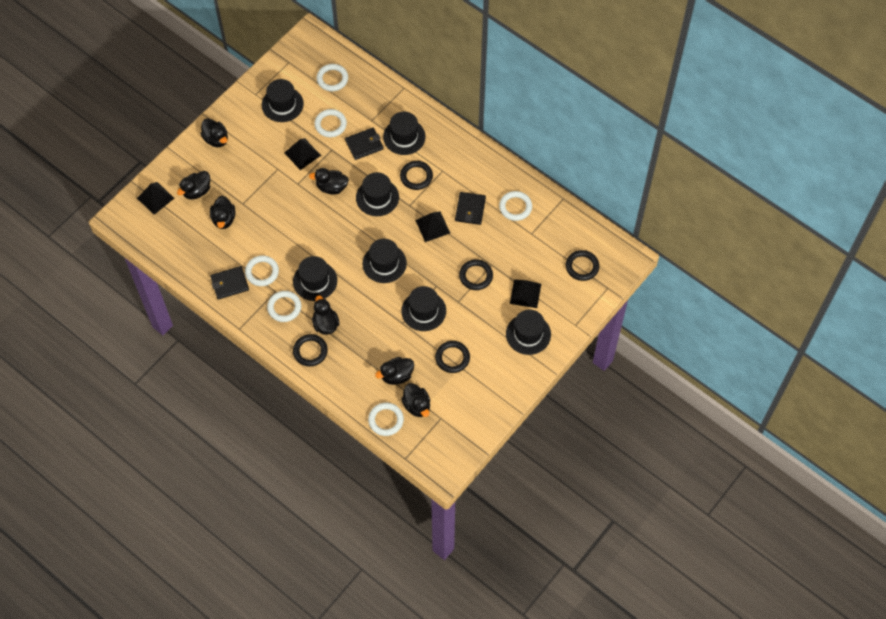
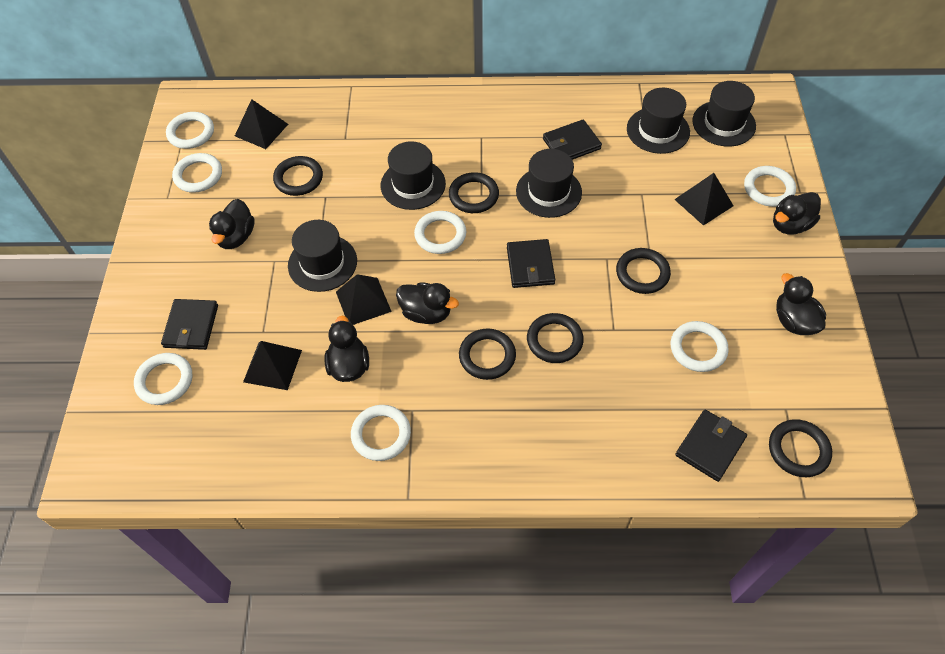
black duck: 7 -> 5
black hat: 7 -> 5
black ring: 5 -> 6
black wallet: 3 -> 4
white ring: 6 -> 7

